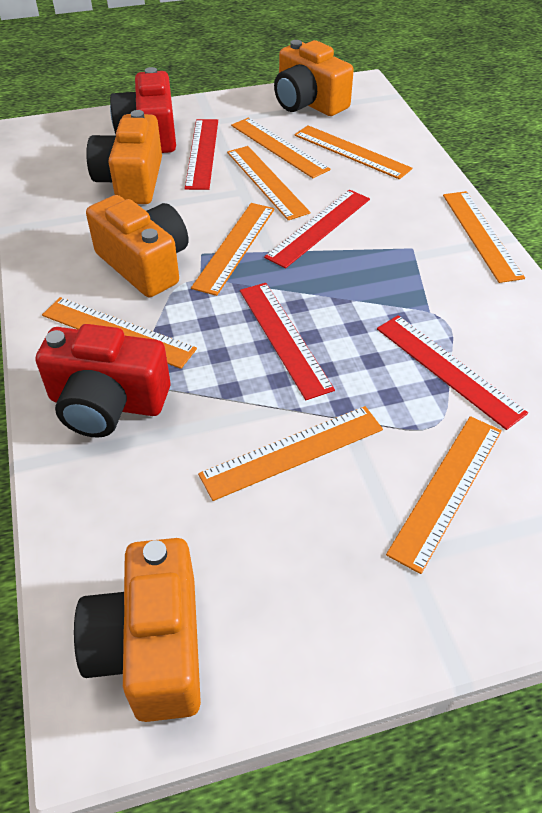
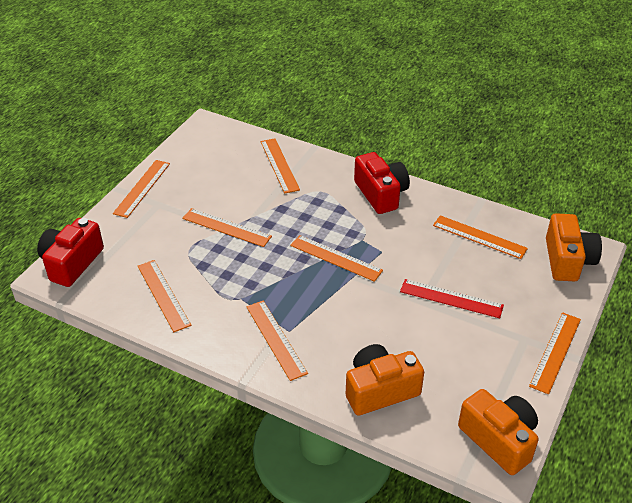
orange camera: 4 -> 3
red ruler: 4 -> 1

